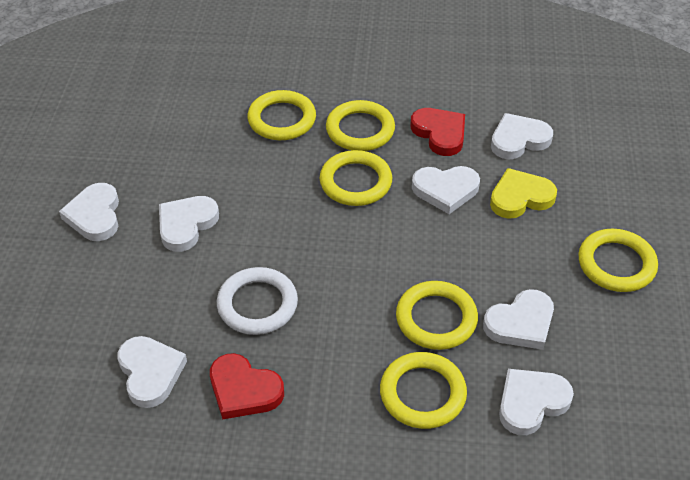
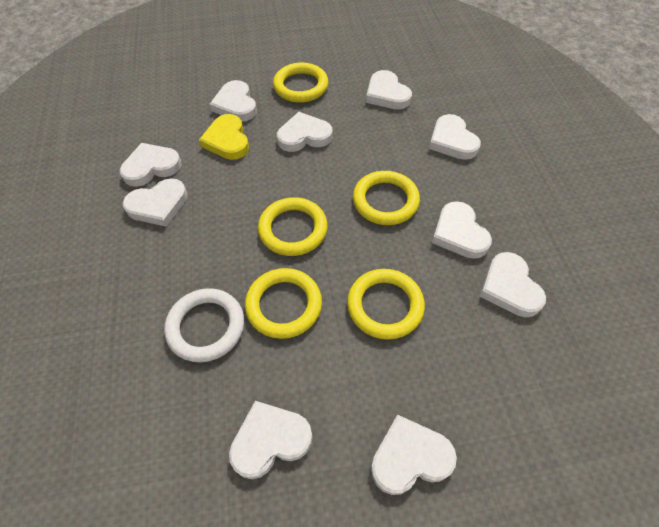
red heart: 2 -> 0
white heart: 7 -> 10
yellow ring: 6 -> 5

